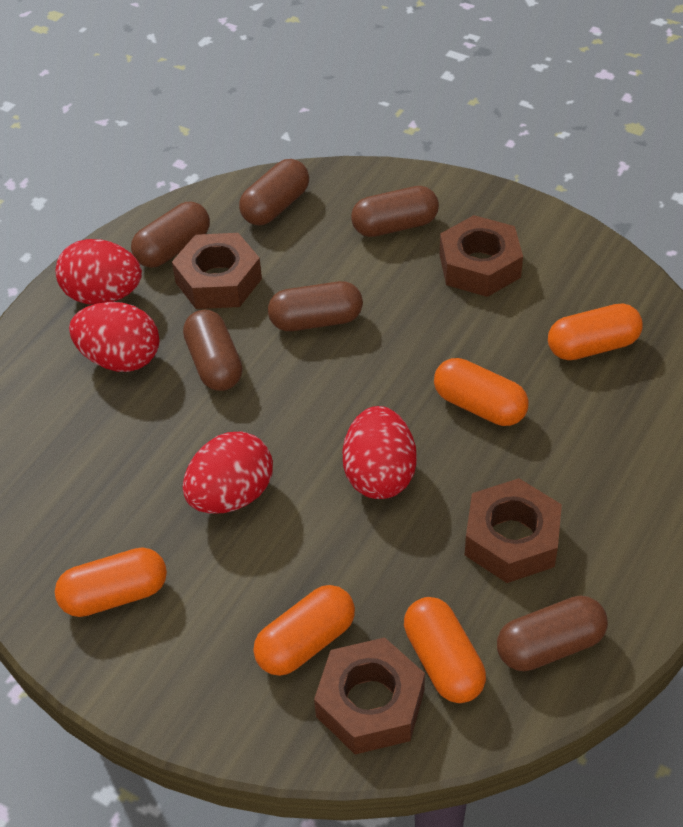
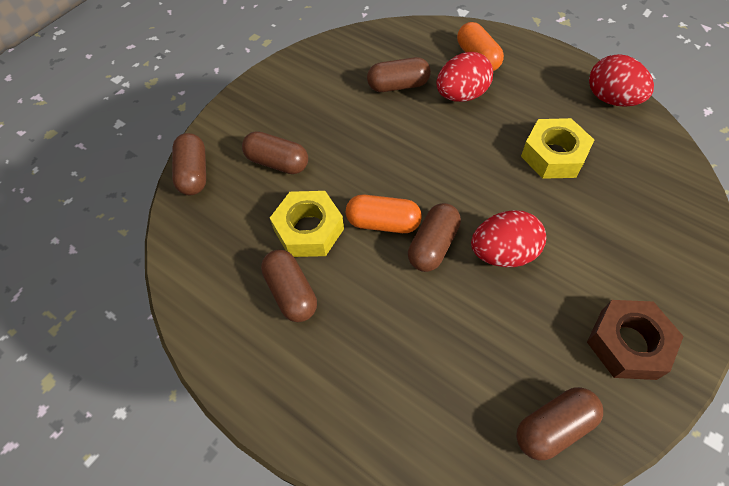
brown nut: 4 -> 1
orange capsule: 5 -> 2
red egg: 4 -> 3
yellow nut: 0 -> 2

